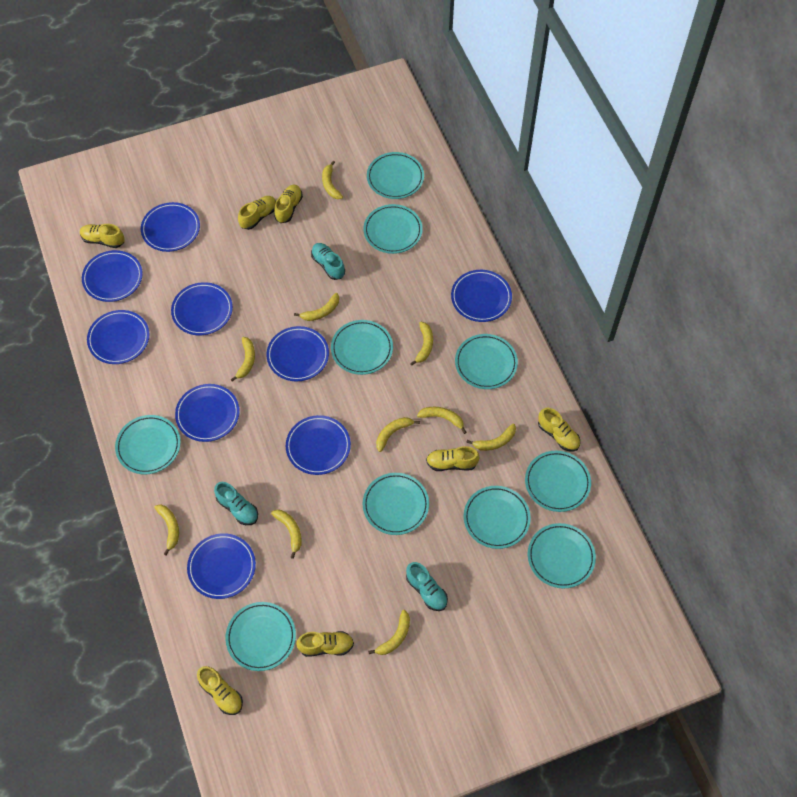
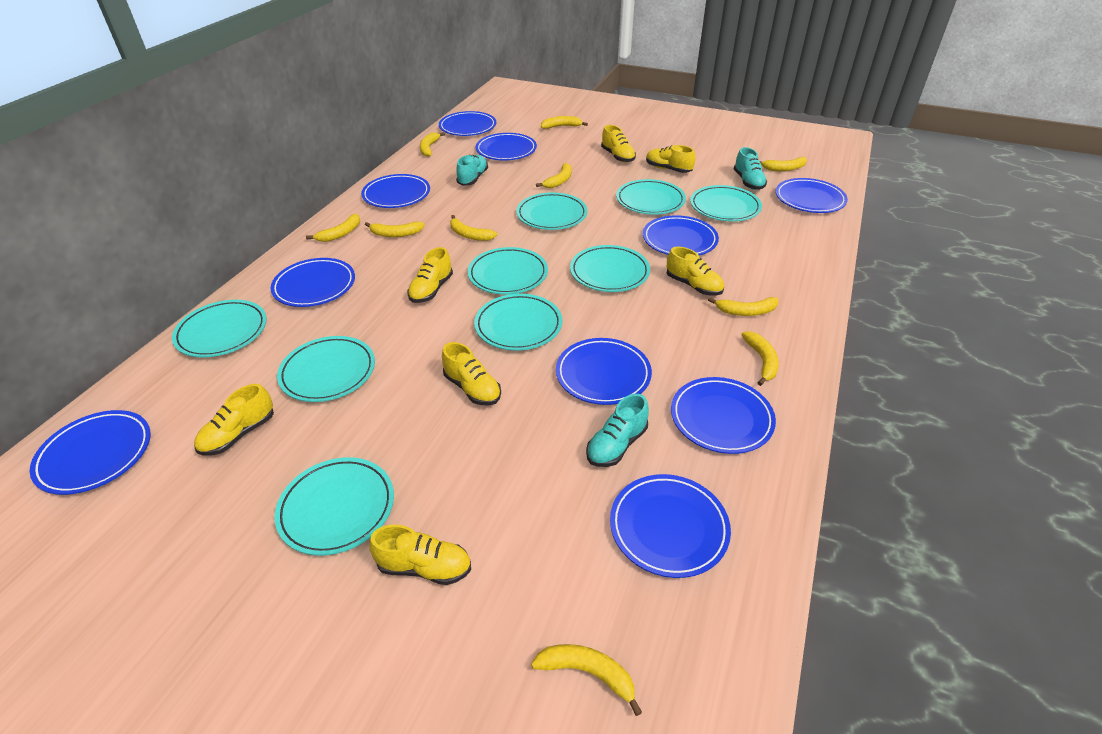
blue plate: 9 -> 10
turquoise plate: 10 -> 9

